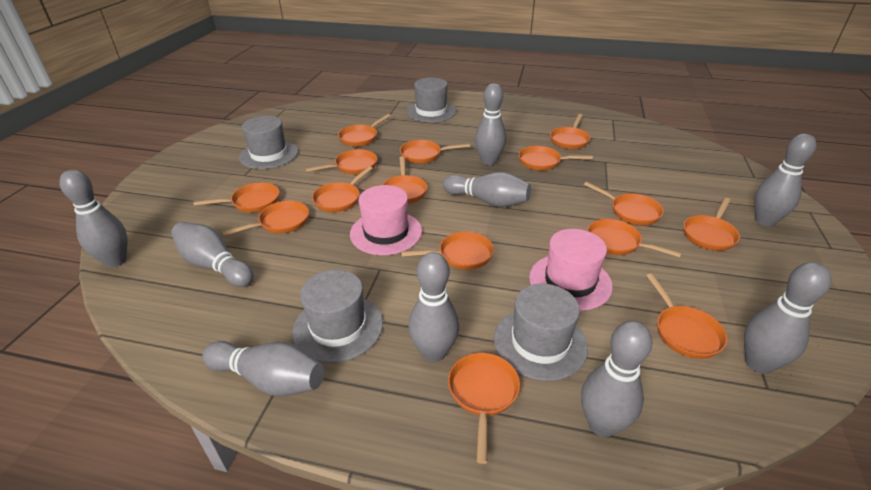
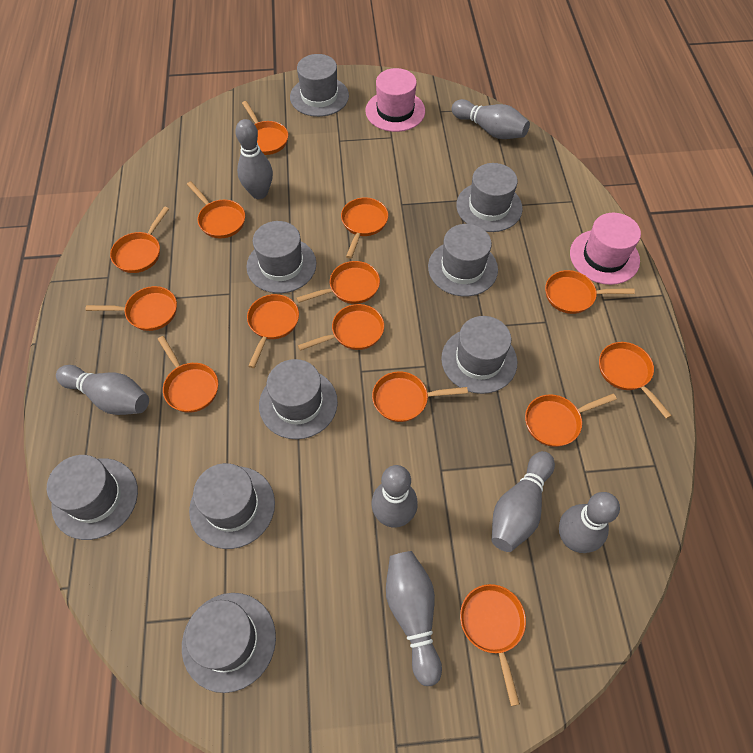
grey bowling pin: 9 -> 7
grey hat: 4 -> 9
orange pan: 15 -> 14

